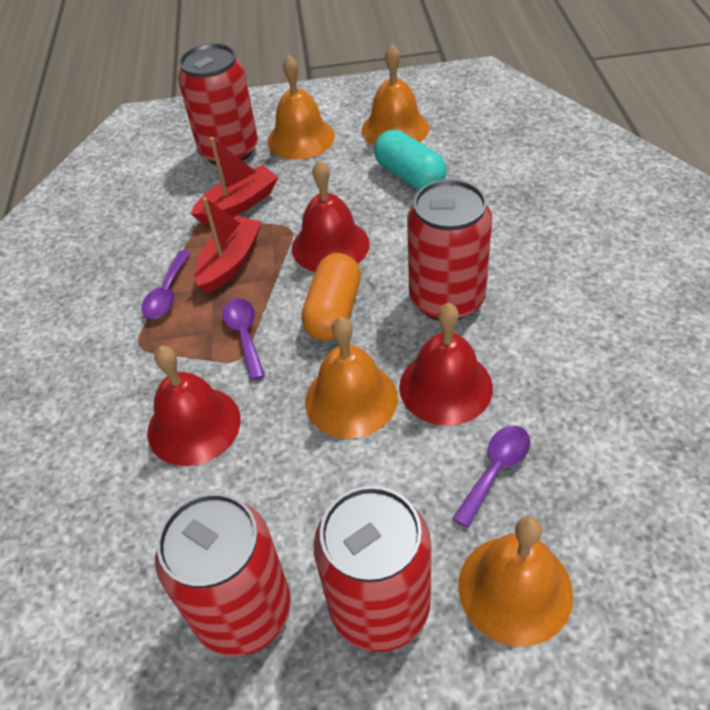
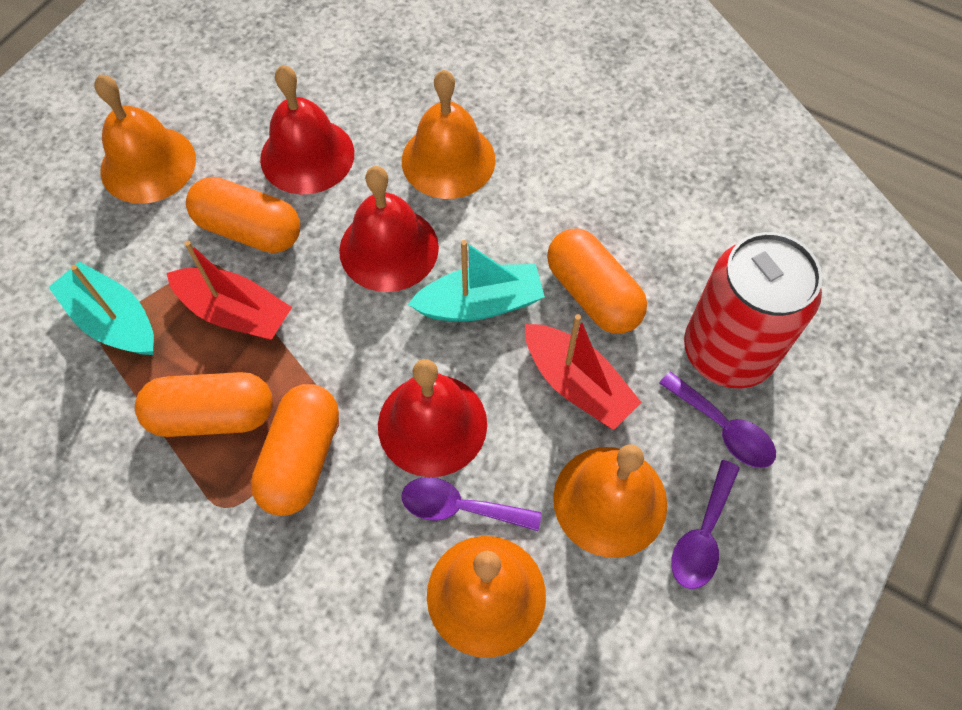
orange capsule: 1 -> 4
red can: 4 -> 1
turquoise boat: 0 -> 2
turquoise capsule: 1 -> 0

